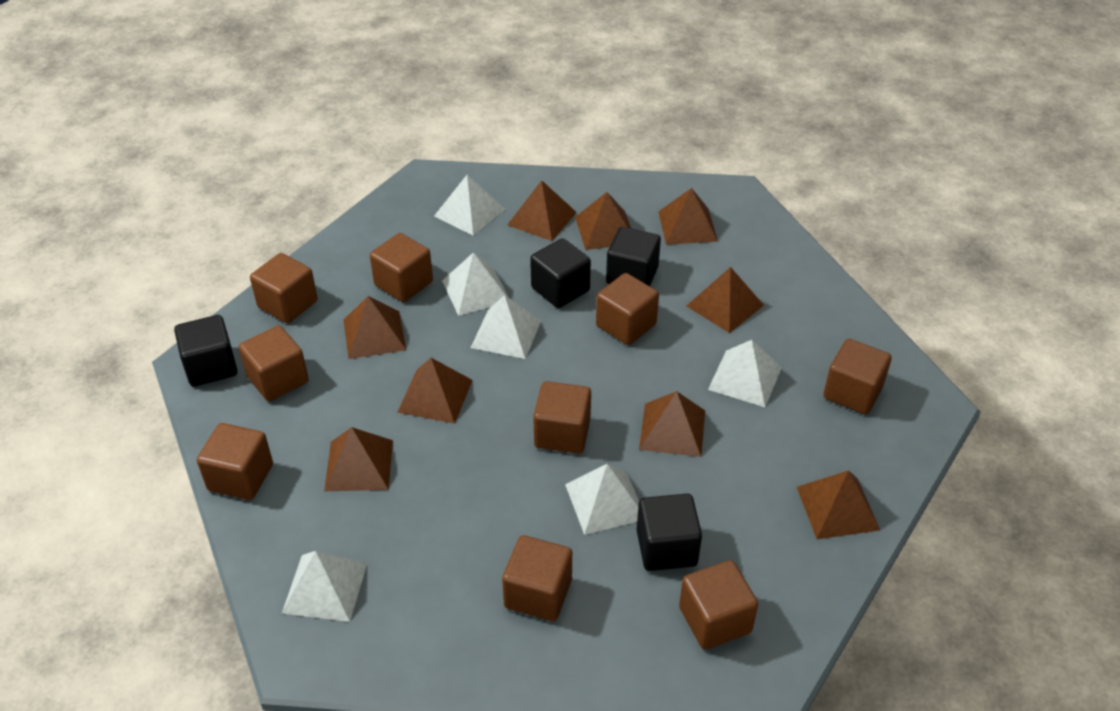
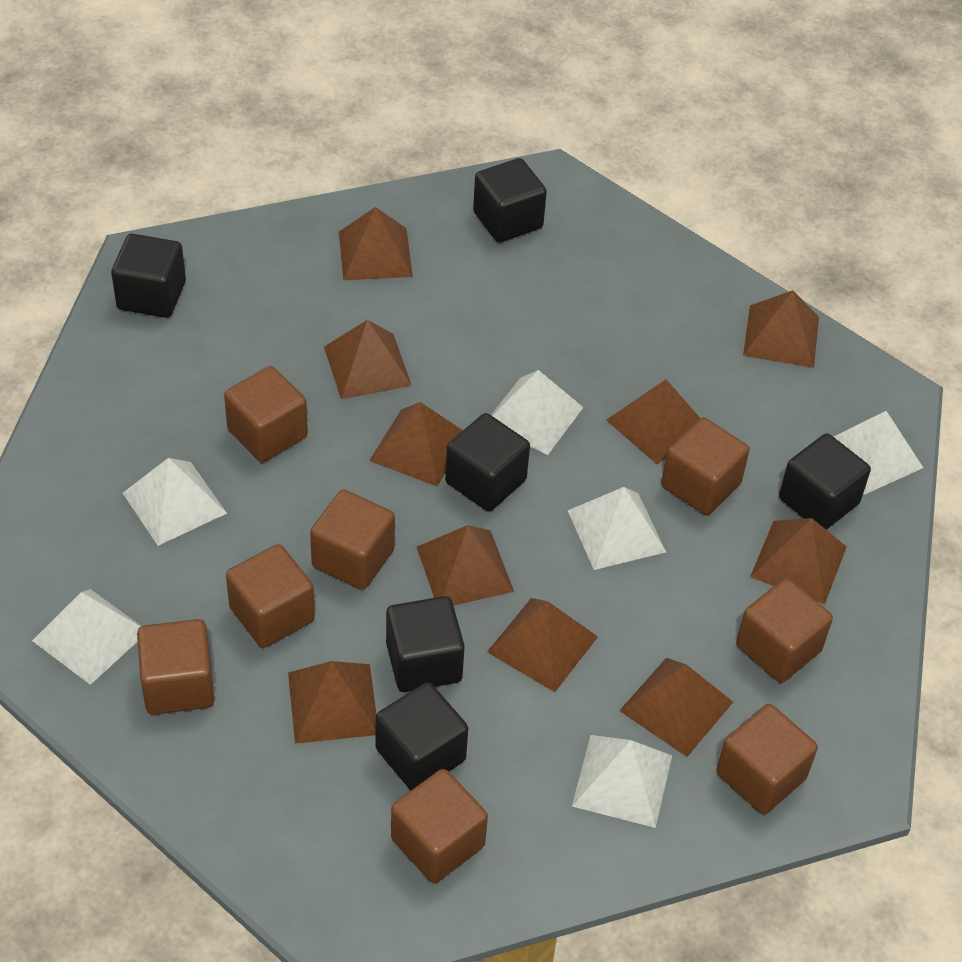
black cube: 4 -> 6
brown cube: 9 -> 8
brown pyramid: 9 -> 10

